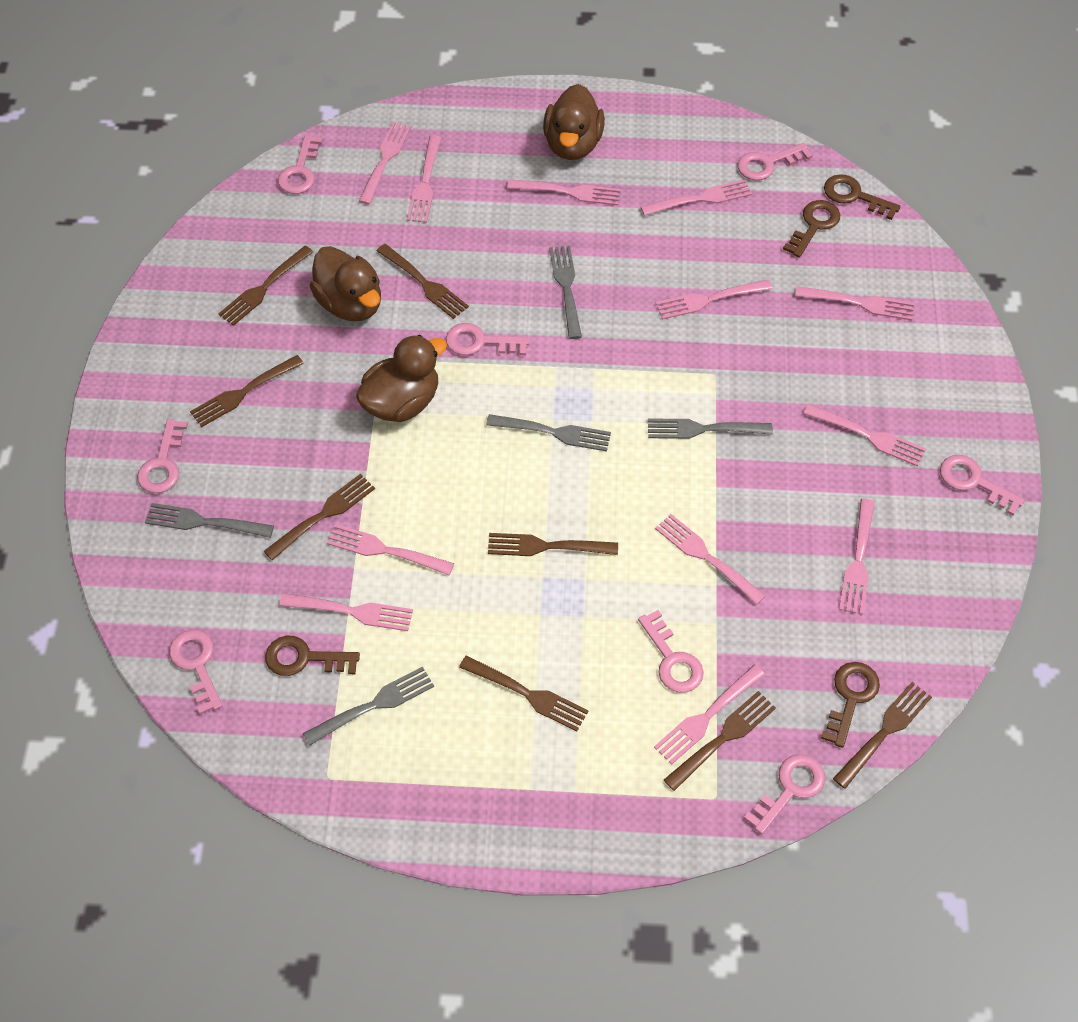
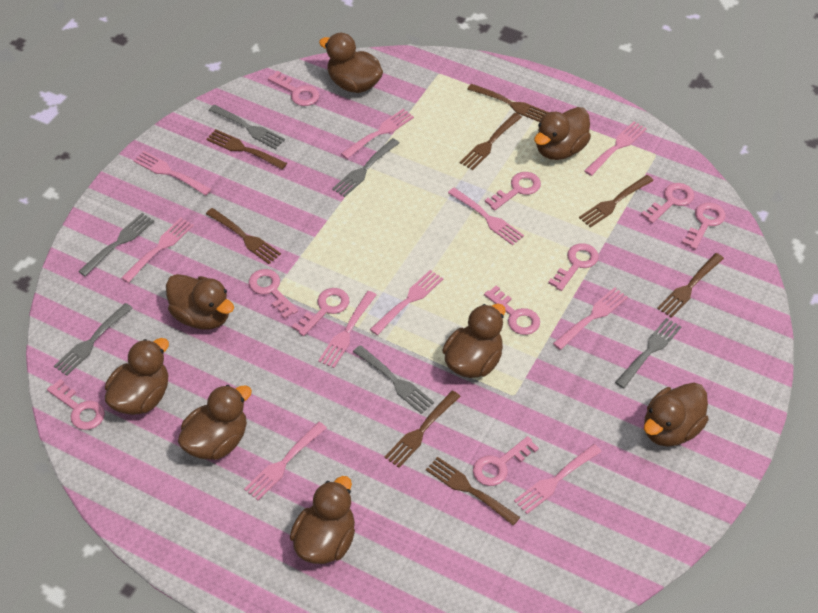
brown duck: 3 -> 8
brown key: 4 -> 0
grey fork: 5 -> 6
pink fork: 12 -> 10
pink key: 8 -> 10

